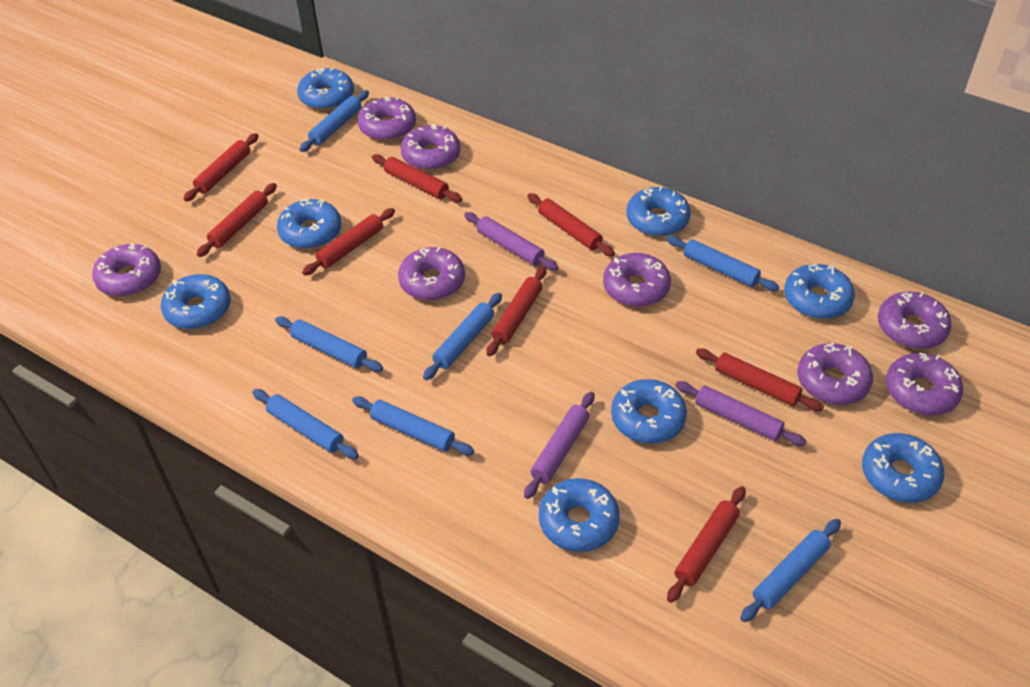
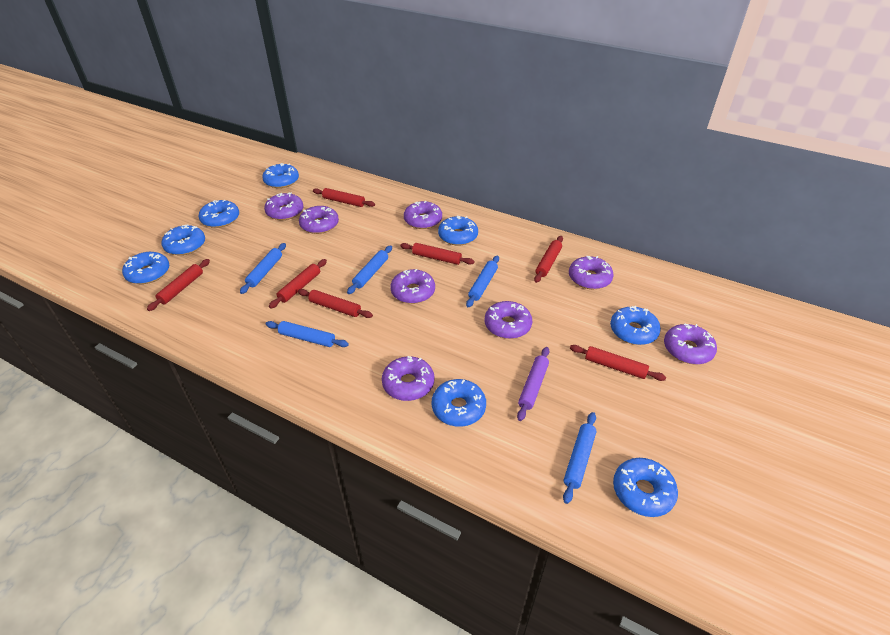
blue rolling pin: 7 -> 5
purple rolling pin: 3 -> 1
red rolling pin: 8 -> 7

